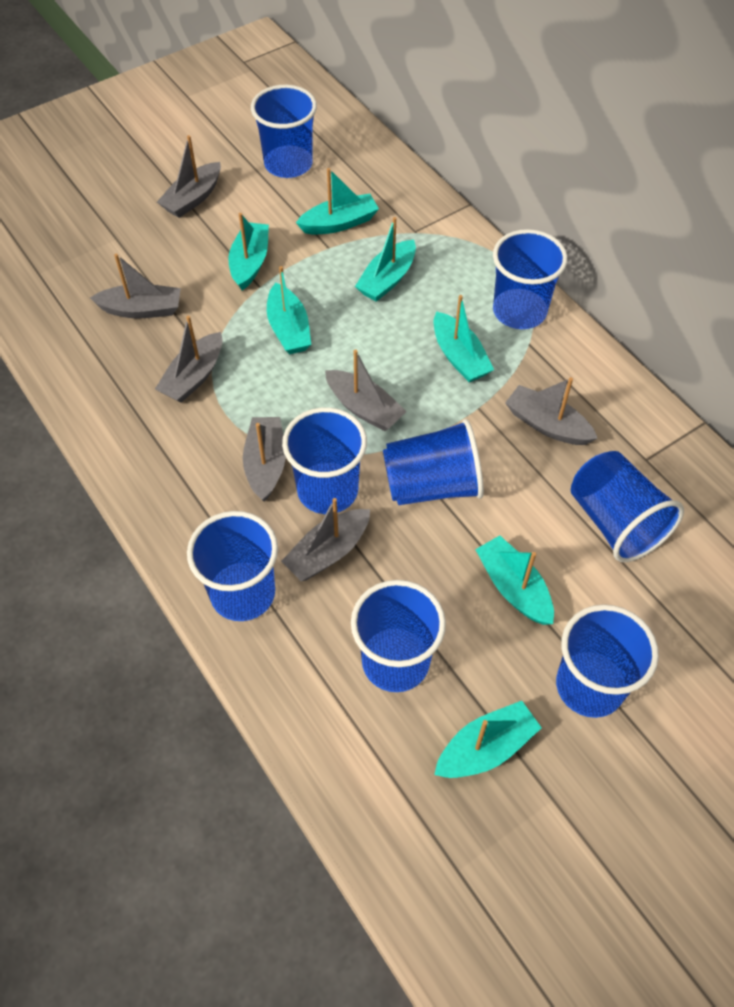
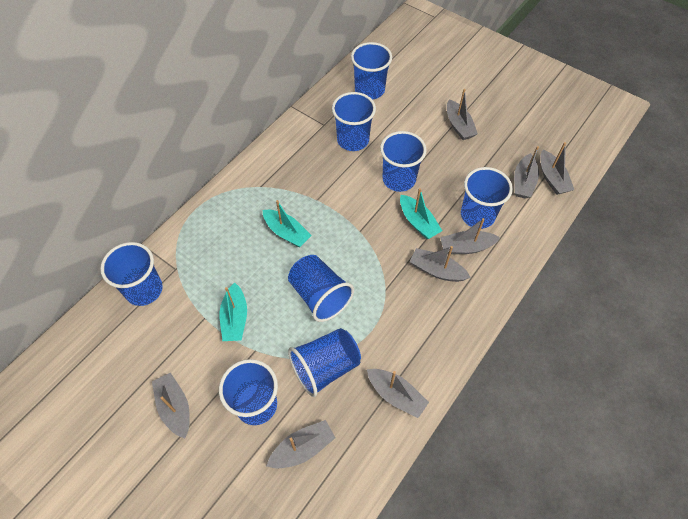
grey boat: 7 -> 8
turquoise boat: 7 -> 3

